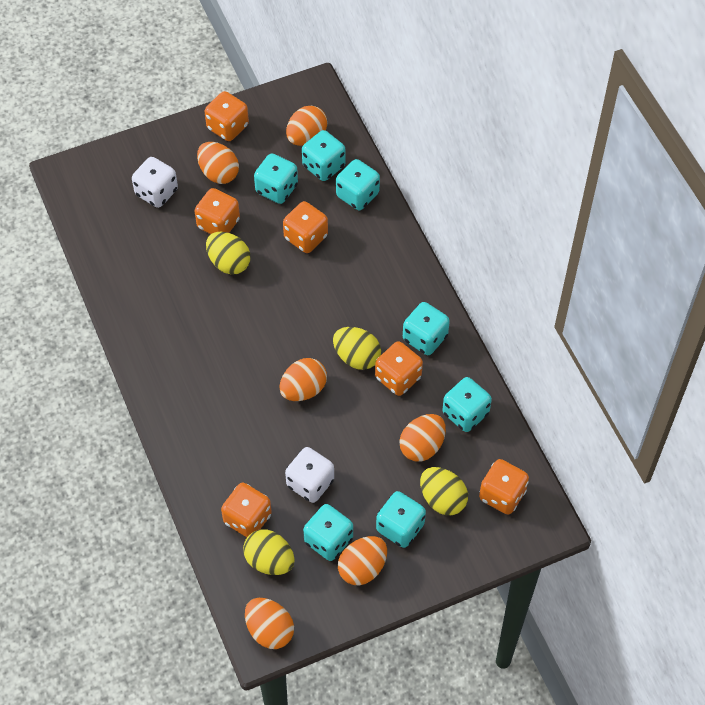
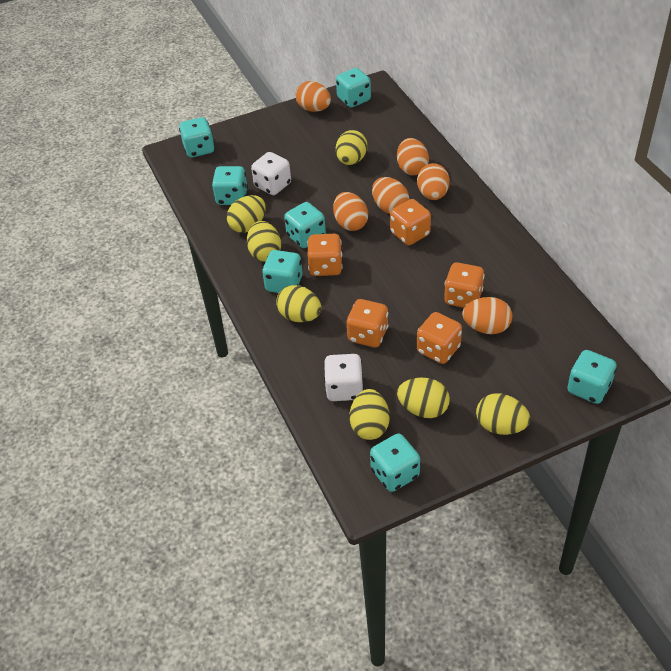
orange dice: 6 -> 5
yellow egg: 4 -> 7

